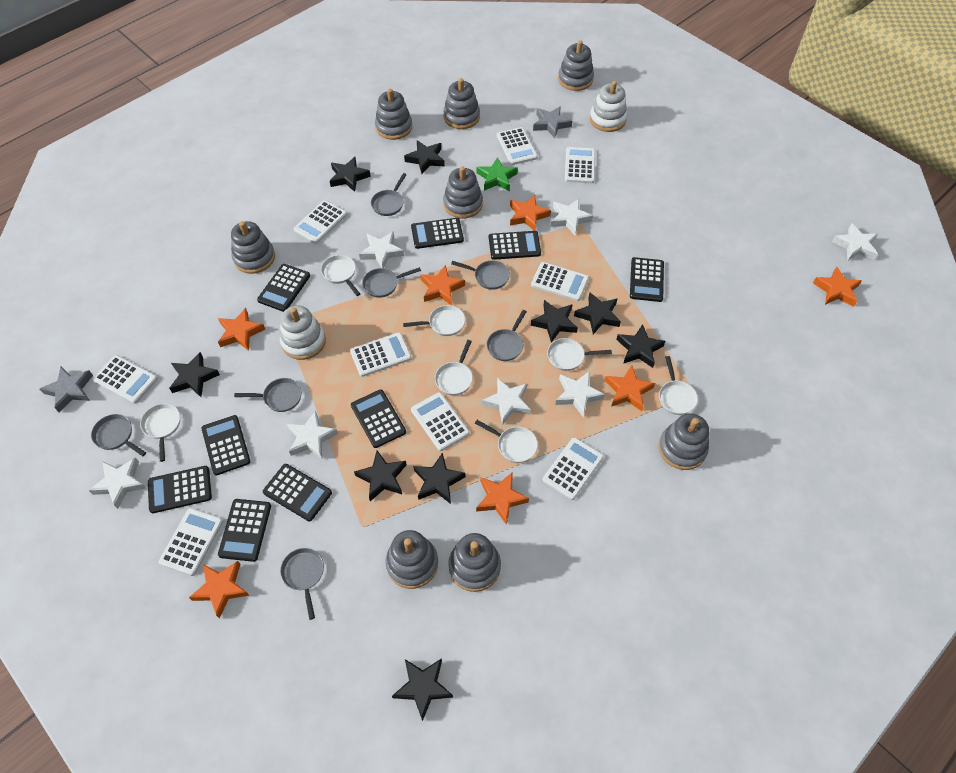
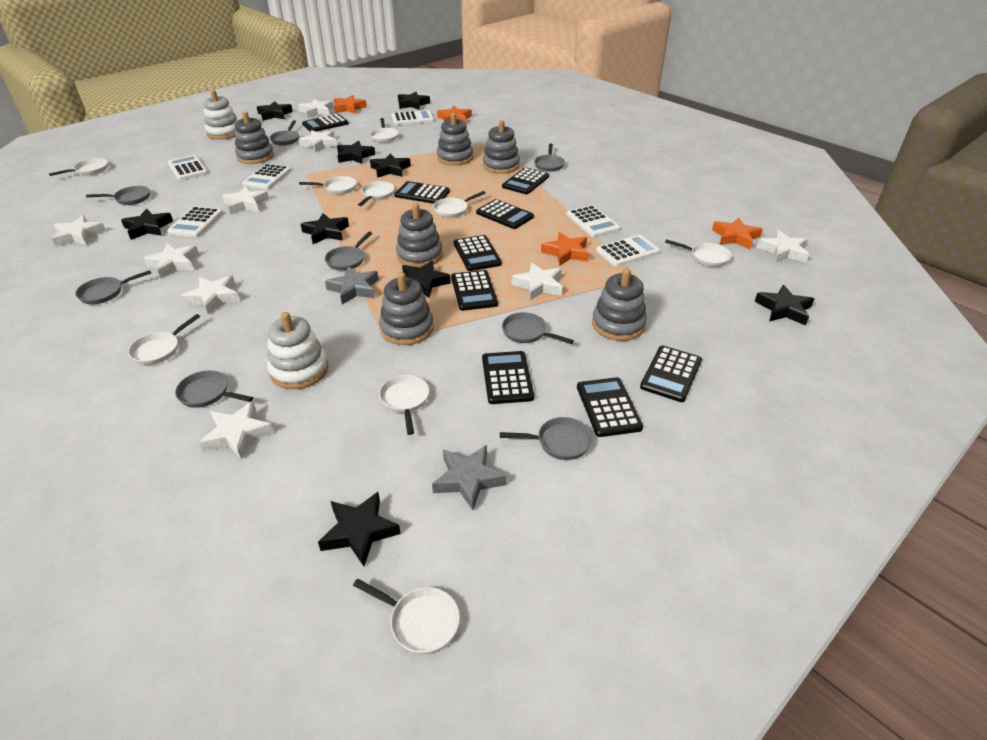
green star: 1 -> 0
grey pan: 7 -> 8
grey stacking toy: 8 -> 6
orange star: 7 -> 4
white calculator: 9 -> 6
white pan: 7 -> 9
white star: 7 -> 9

